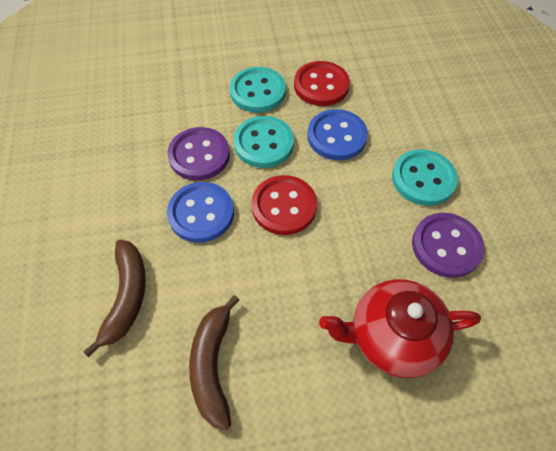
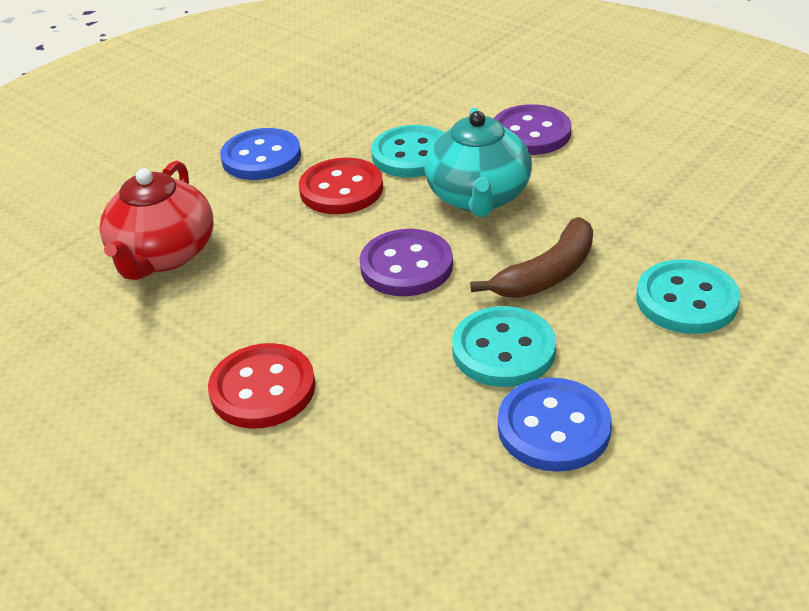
brown banana: 2 -> 1
turquoise teapot: 0 -> 1

